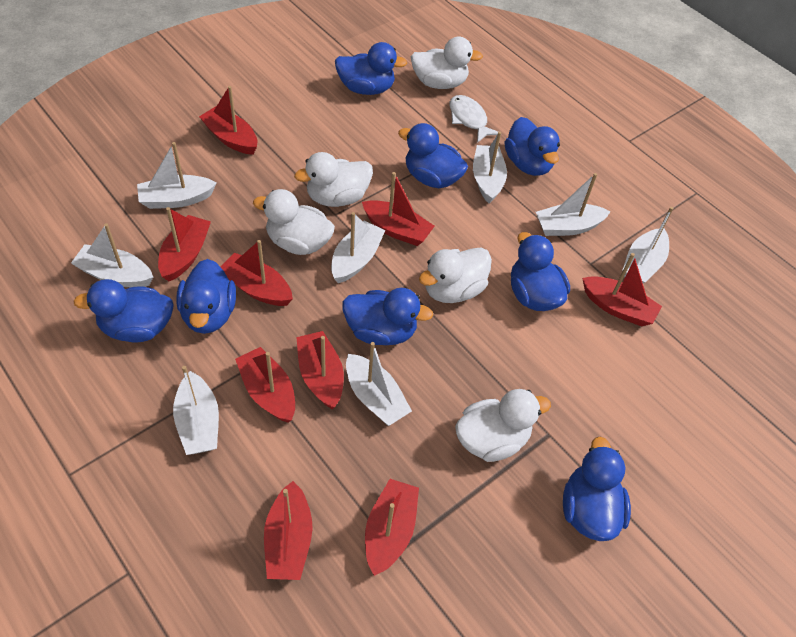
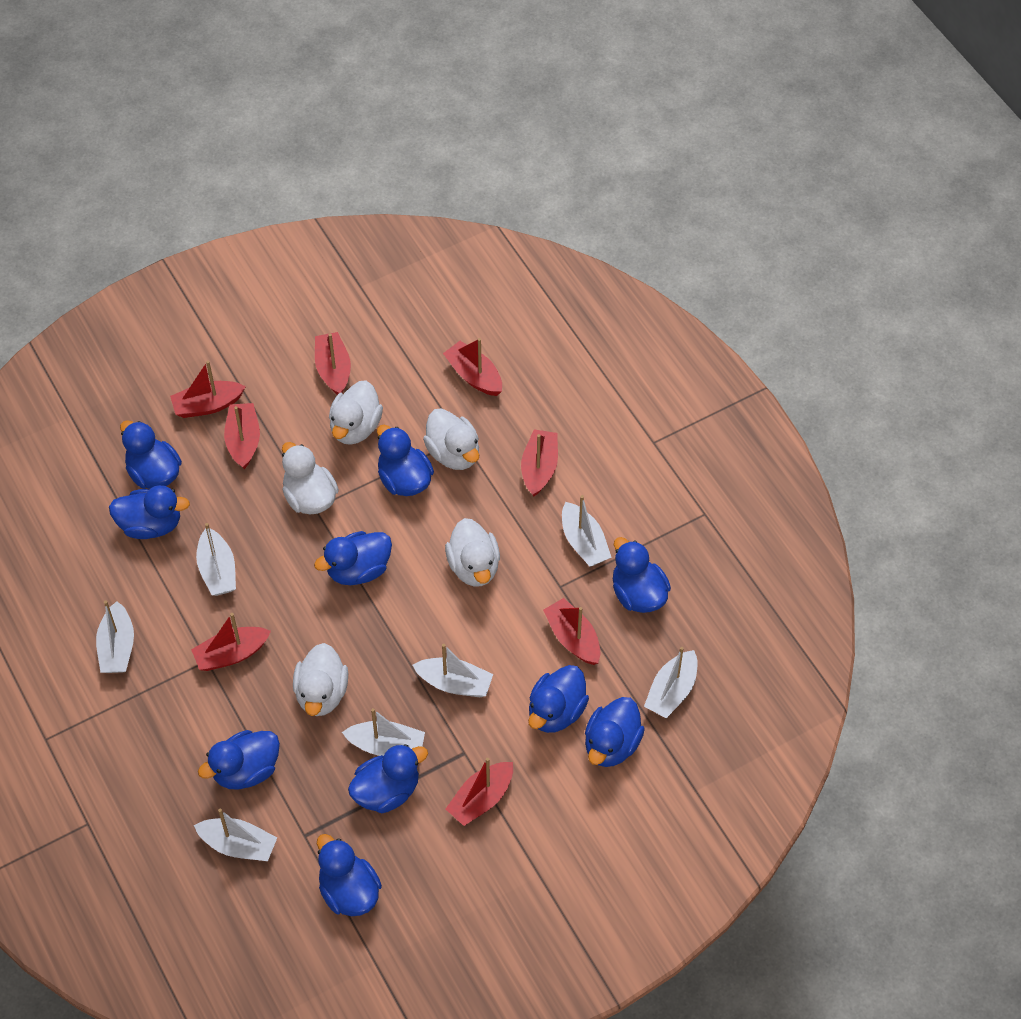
blue duck: 8 -> 10
red boat: 9 -> 8
white boat: 8 -> 7
white fish: 1 -> 0

